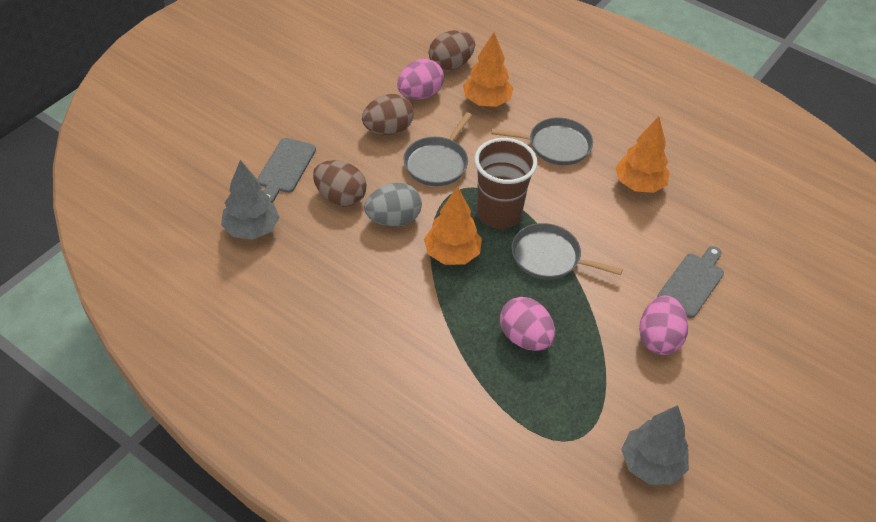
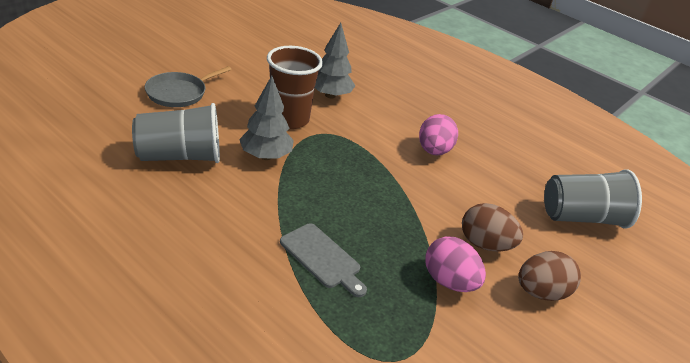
brown egg: 3 -> 2
grey cup: 0 -> 2
grey cutting board: 2 -> 1
grey egg: 1 -> 0
grey pan: 3 -> 1
orange tree: 3 -> 0
pink egg: 3 -> 2

